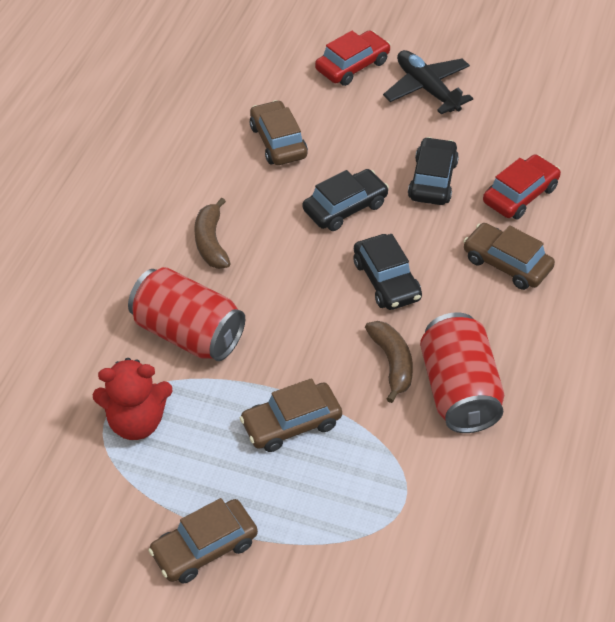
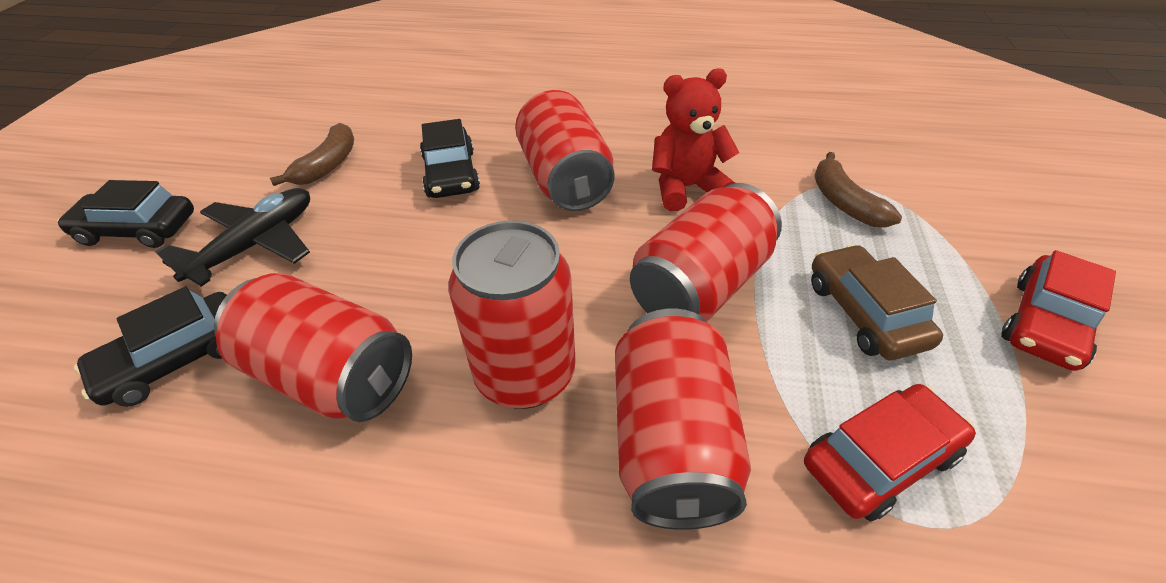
brown car: 4 -> 1
red can: 2 -> 5

